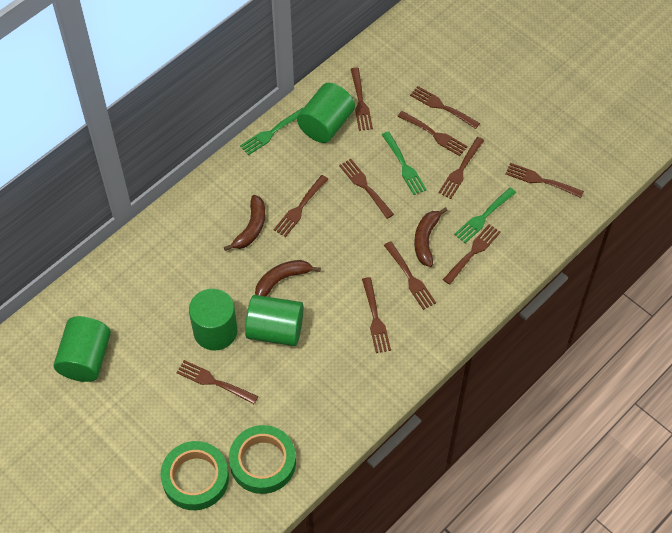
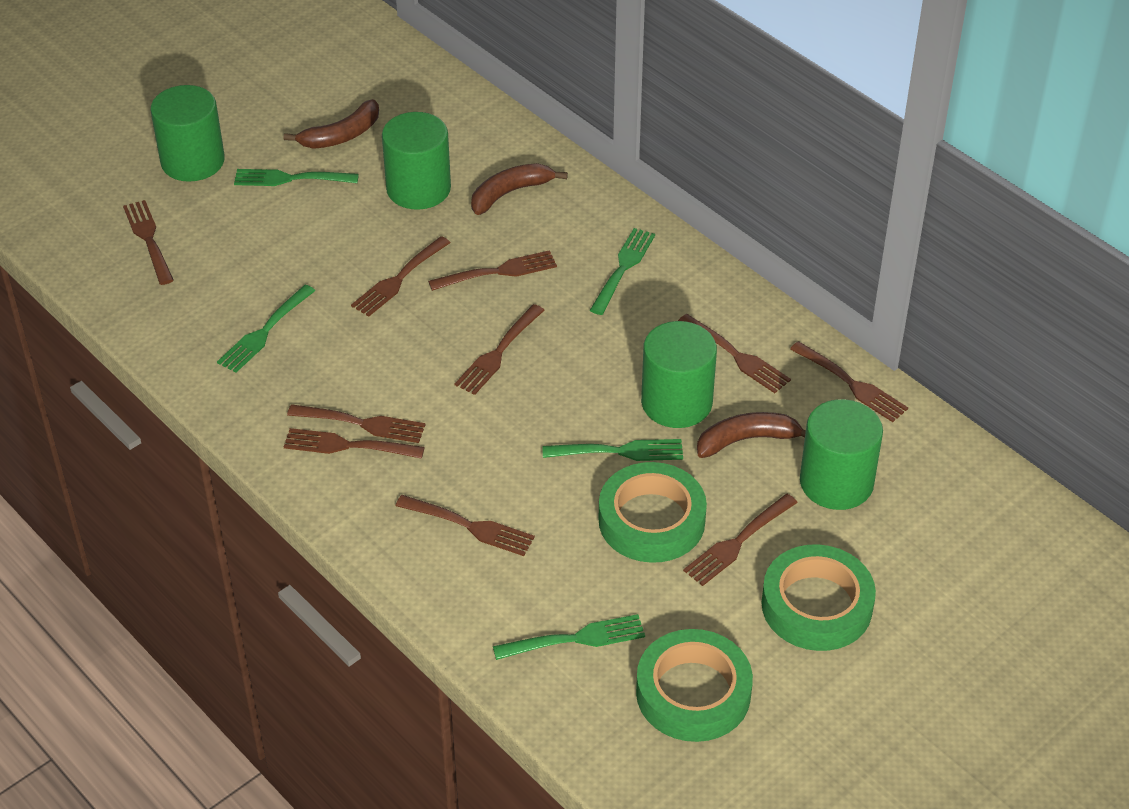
brown fork: 11 -> 10
green fork: 3 -> 5
green tape: 2 -> 3

